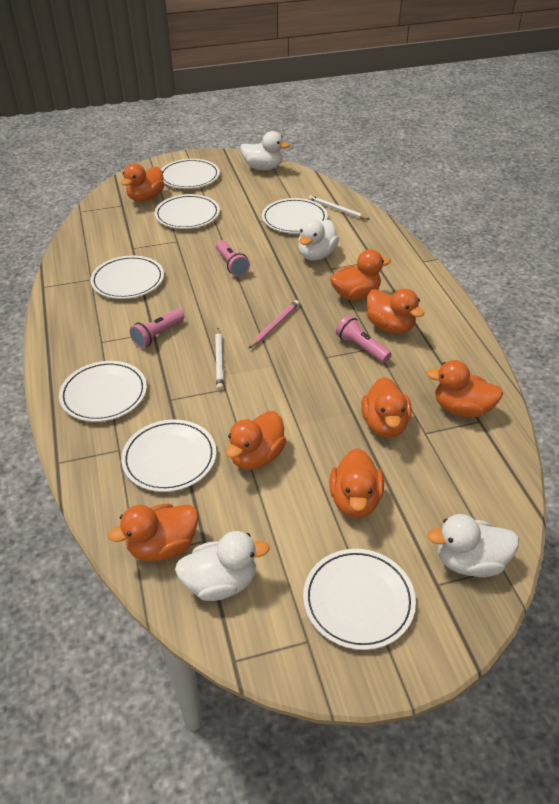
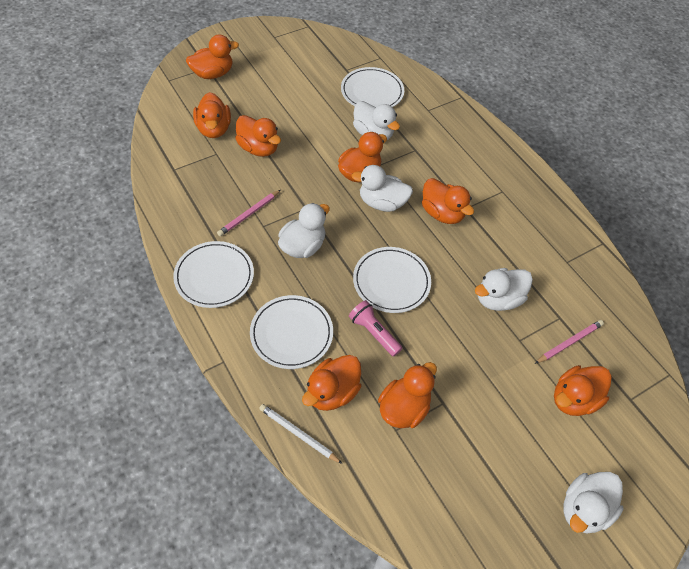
pink flashlight: 3 -> 1
pink pencil: 1 -> 2
white duck: 4 -> 5
white pencil: 2 -> 1
white plate: 7 -> 4

